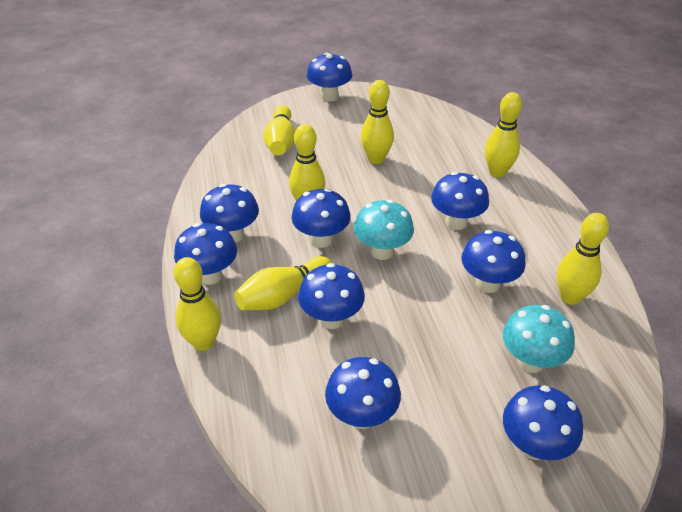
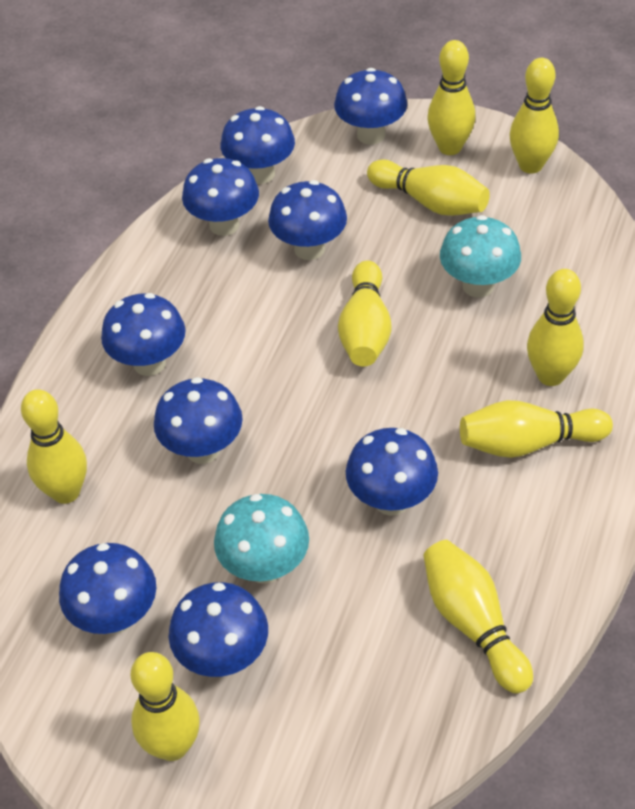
yellow bowling pin: 7 -> 9

